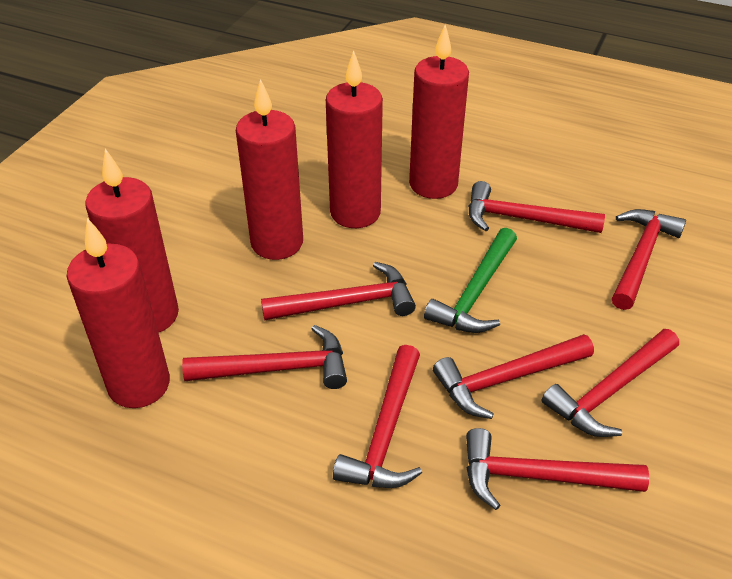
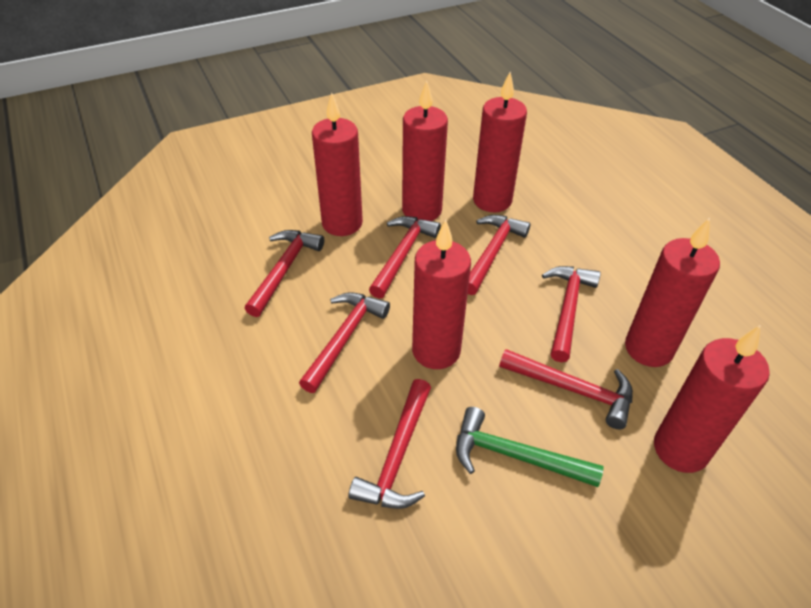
red candle: 5 -> 6
red hammer: 8 -> 7

